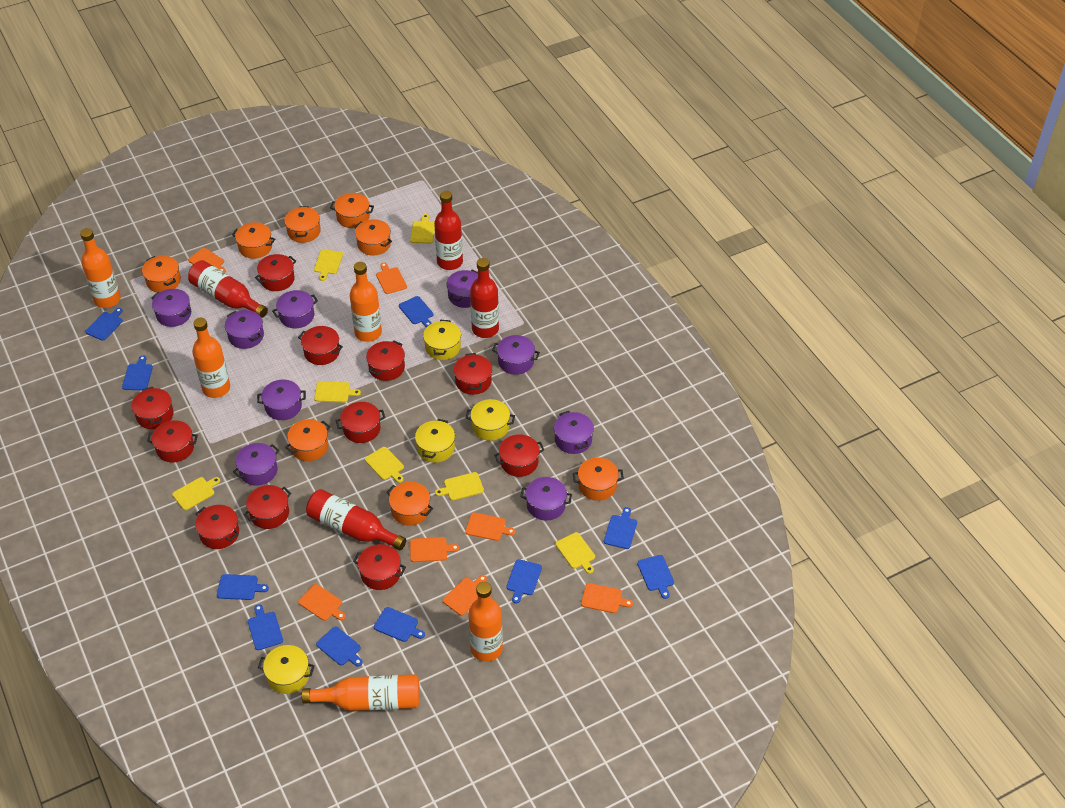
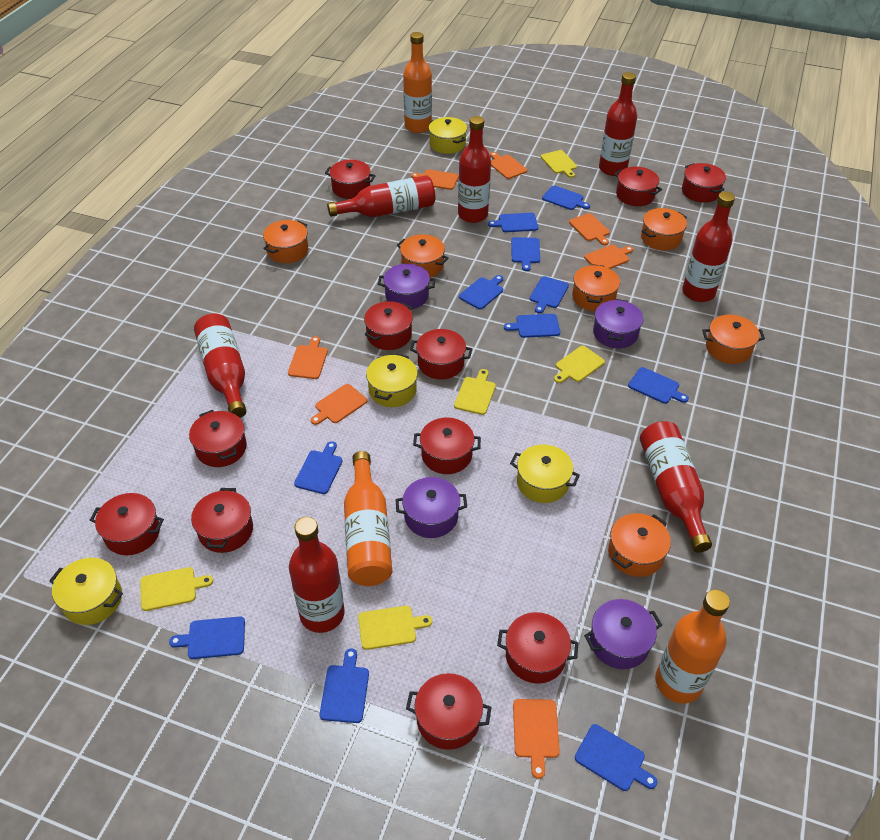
blue cutting board: 10 -> 11
orange bottle: 5 -> 3
orange pot: 8 -> 6
purple pot: 9 -> 4
red bottle: 4 -> 7
yellow cutting board: 7 -> 5

